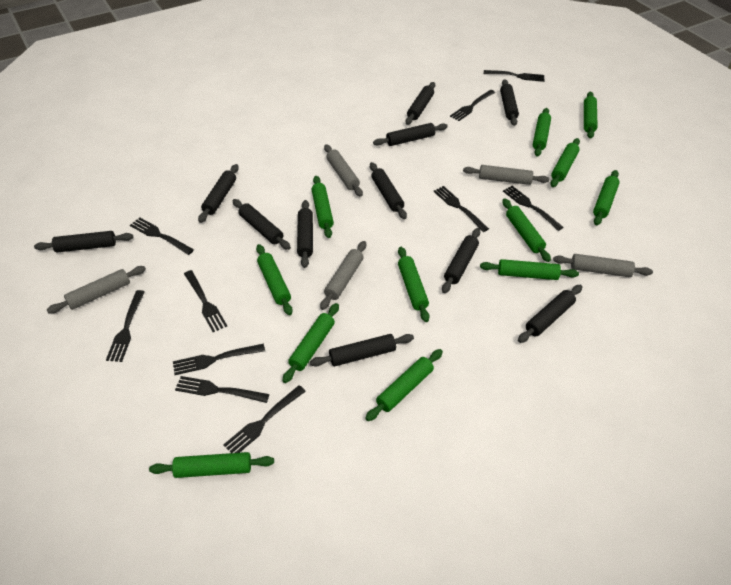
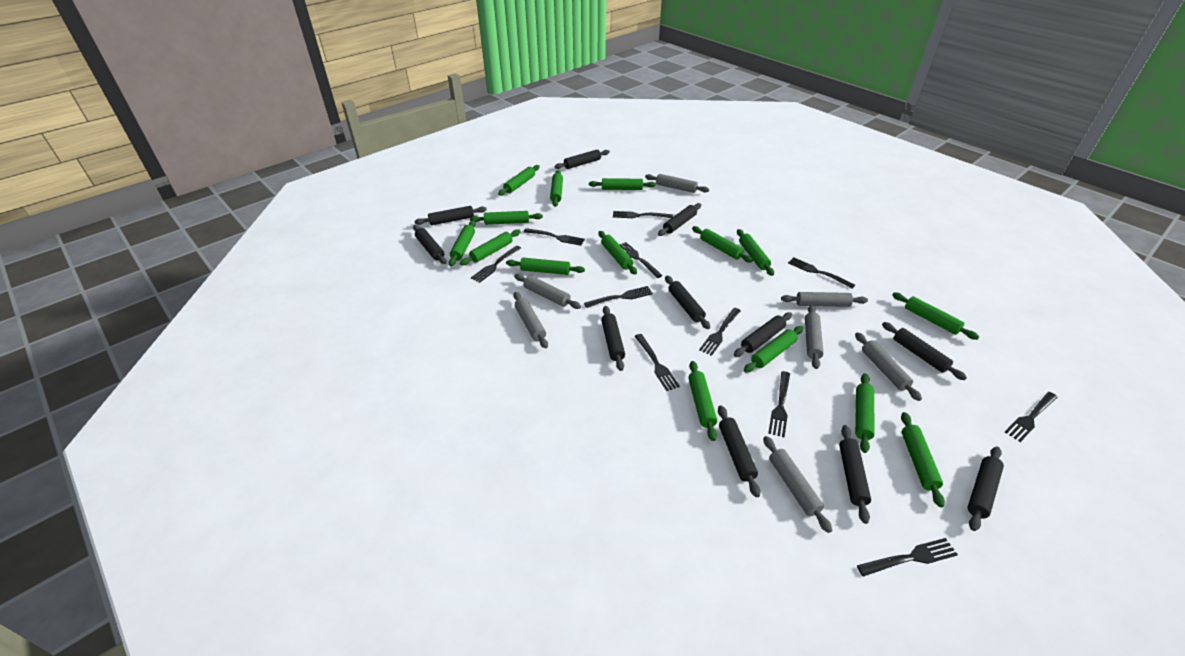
black fork: 10 -> 11
green rolling pin: 12 -> 15
grey rolling pin: 5 -> 7

